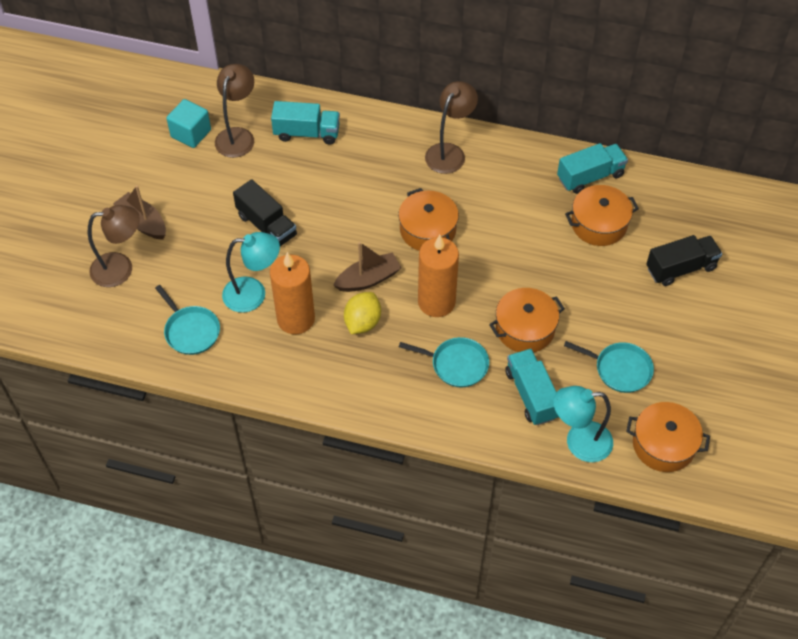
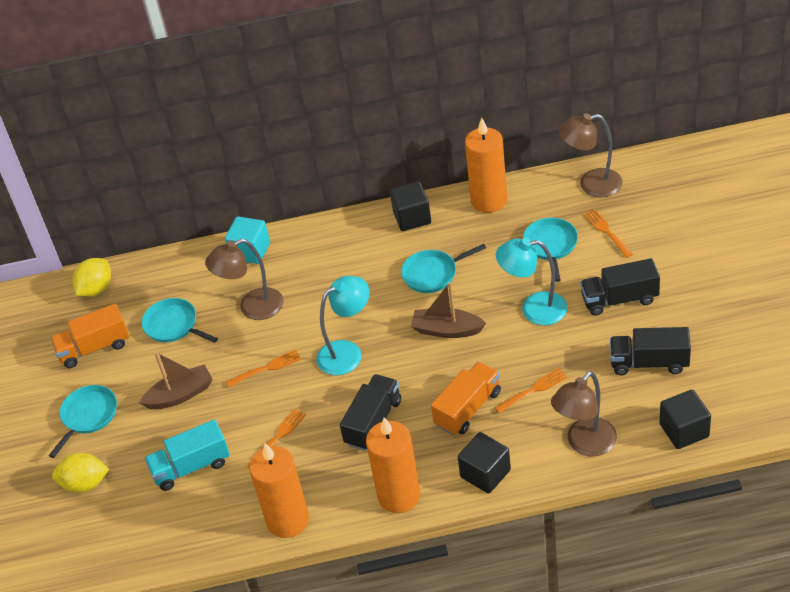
black cube: 0 -> 3
black truck: 2 -> 3
orange candle: 2 -> 3
orange fork: 0 -> 4
orange pot: 4 -> 0
orange truck: 0 -> 2
turquoise pan: 3 -> 4
turquoise truck: 3 -> 1
yellow lemon: 1 -> 2

